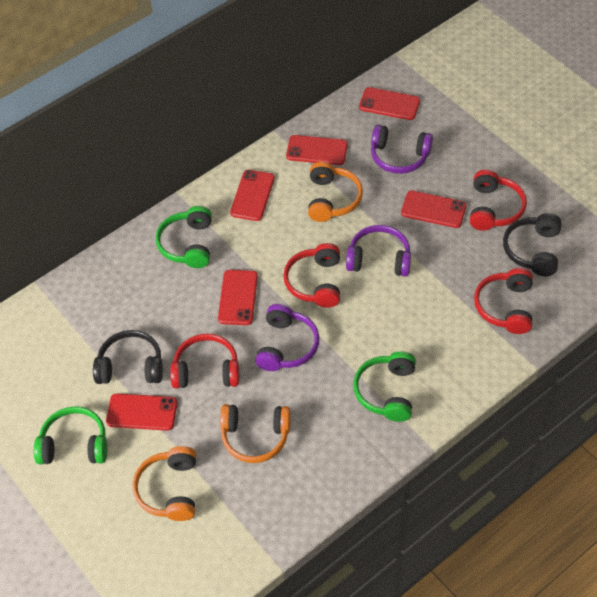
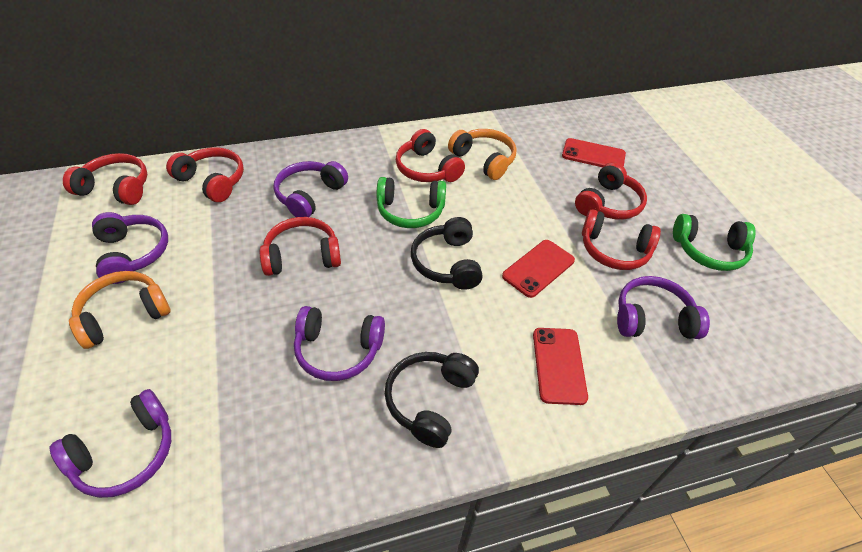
green headphones: 3 -> 2
orange headphones: 3 -> 2
purple headphones: 3 -> 5
red headphones: 4 -> 6
red phone: 6 -> 3

